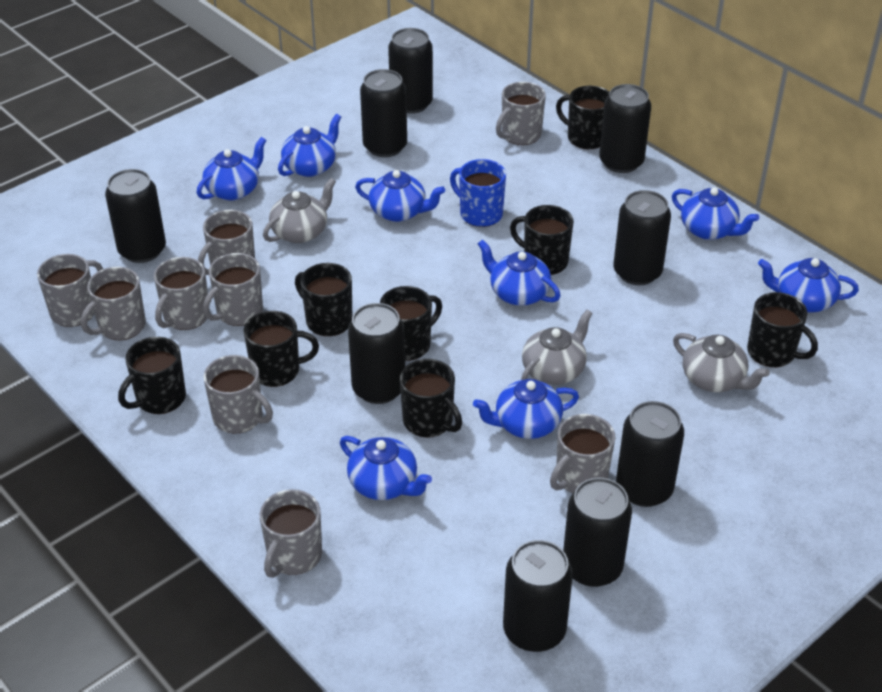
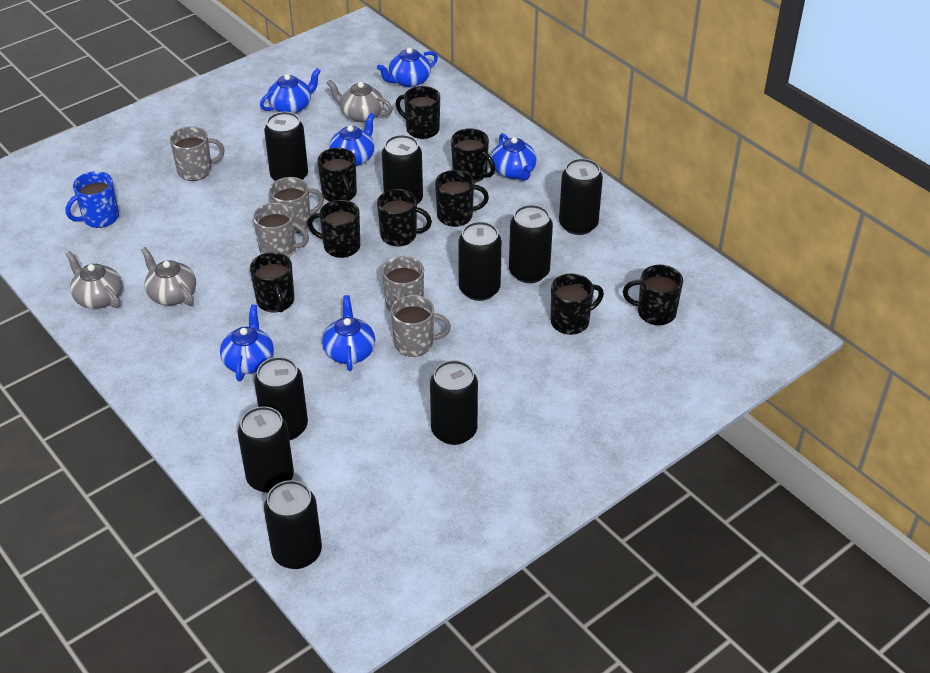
black mug: 8 -> 9
blue teapot: 8 -> 6
grey mug: 9 -> 5

